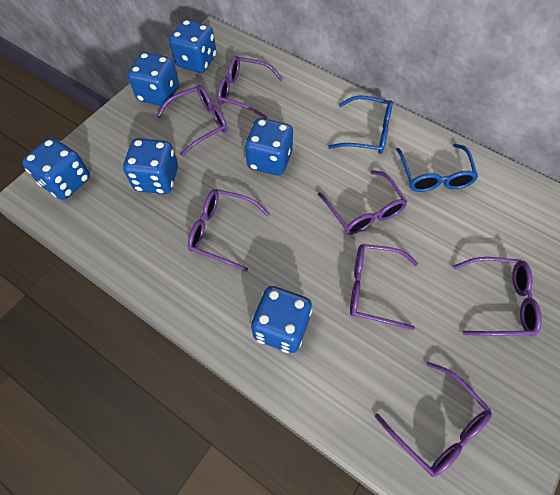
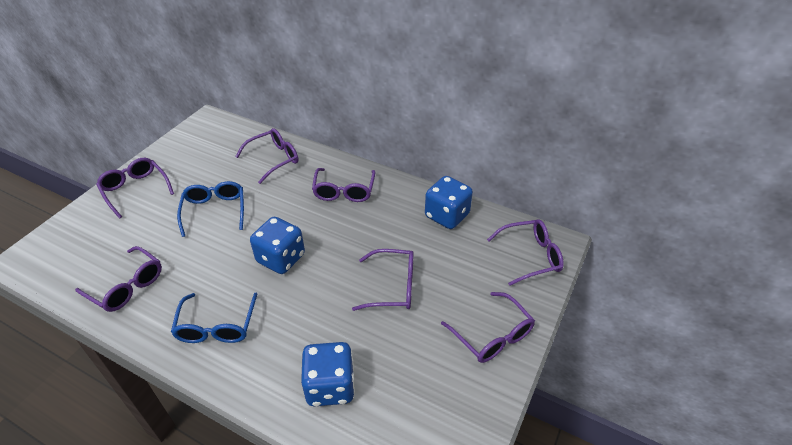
blue dice: 6 -> 3

